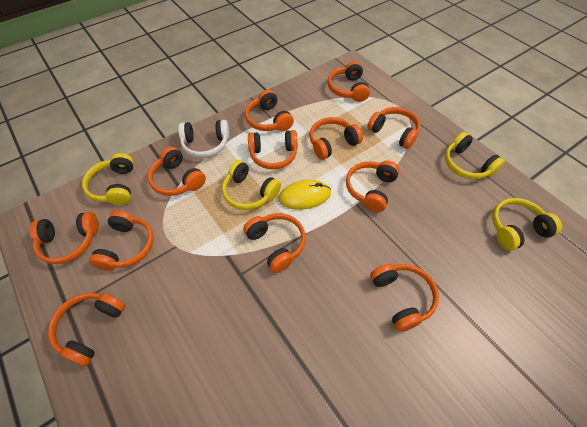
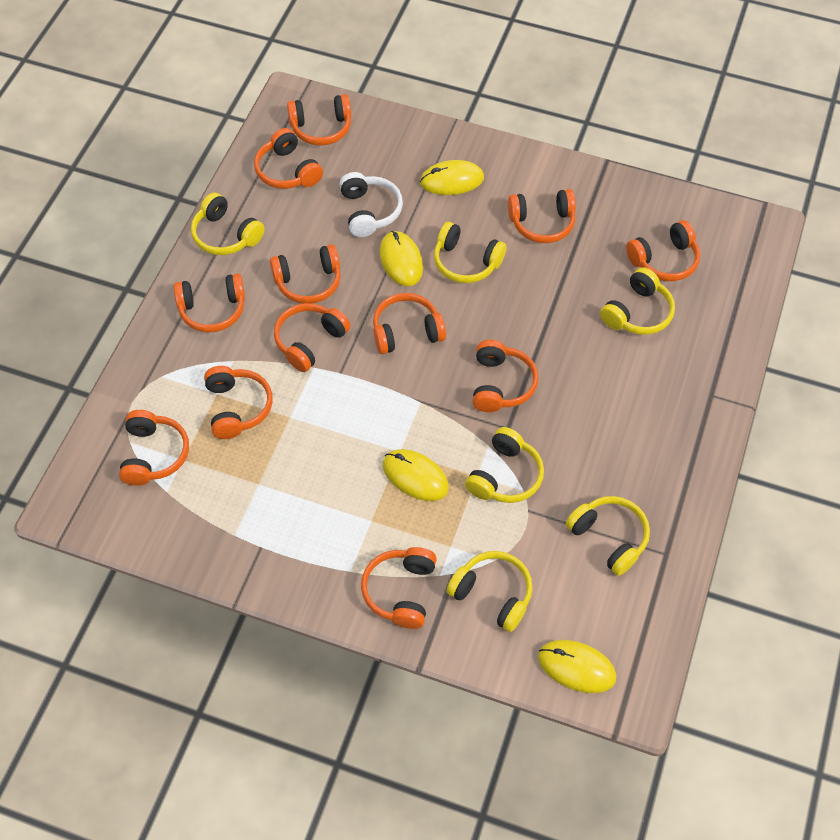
yellow headphones: 4 -> 6
yellow mouse: 1 -> 4

